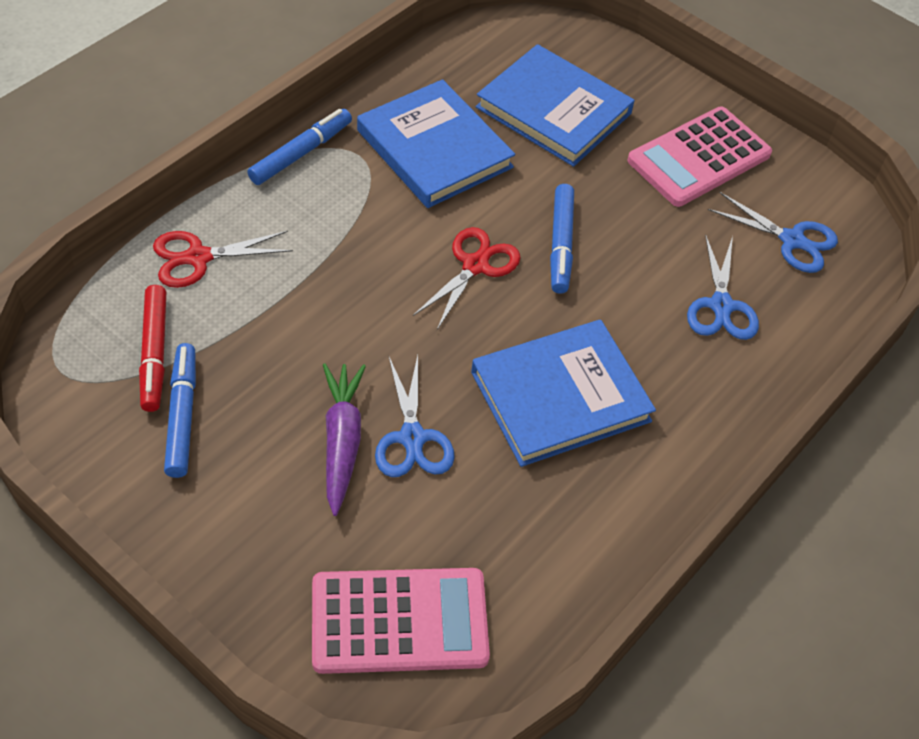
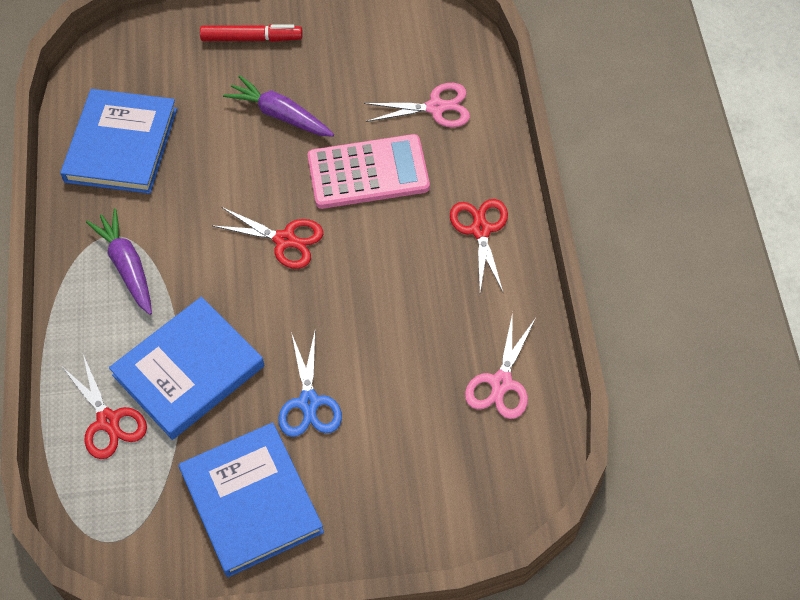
blue marker: 3 -> 0
blue scissors: 3 -> 1
pink calculator: 2 -> 1
pink scissors: 0 -> 2
purple carrot: 1 -> 2
red scissors: 2 -> 3

